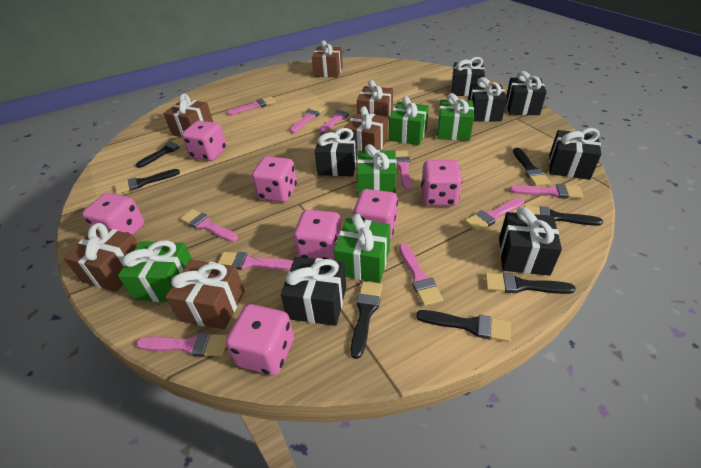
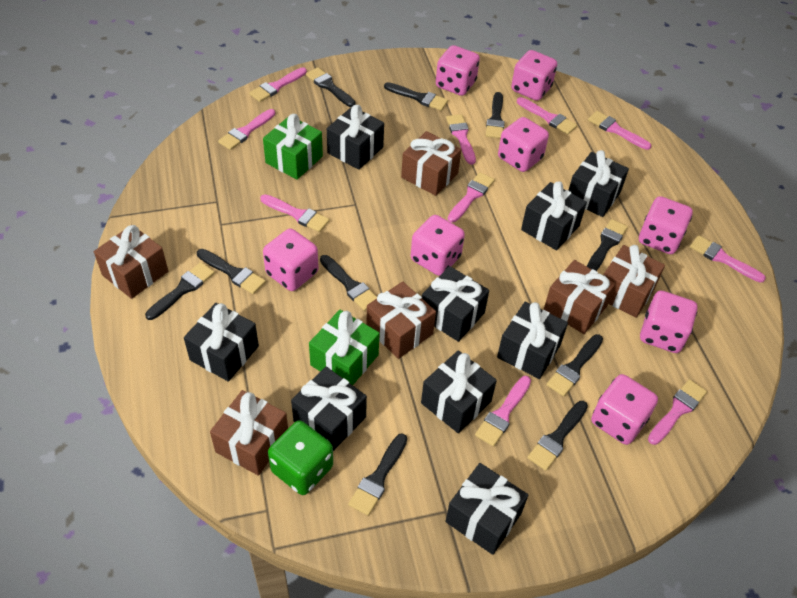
black brush: 7 -> 10
black gift: 7 -> 9
green dice: 0 -> 1
green gift: 5 -> 2
pink dice: 7 -> 8

